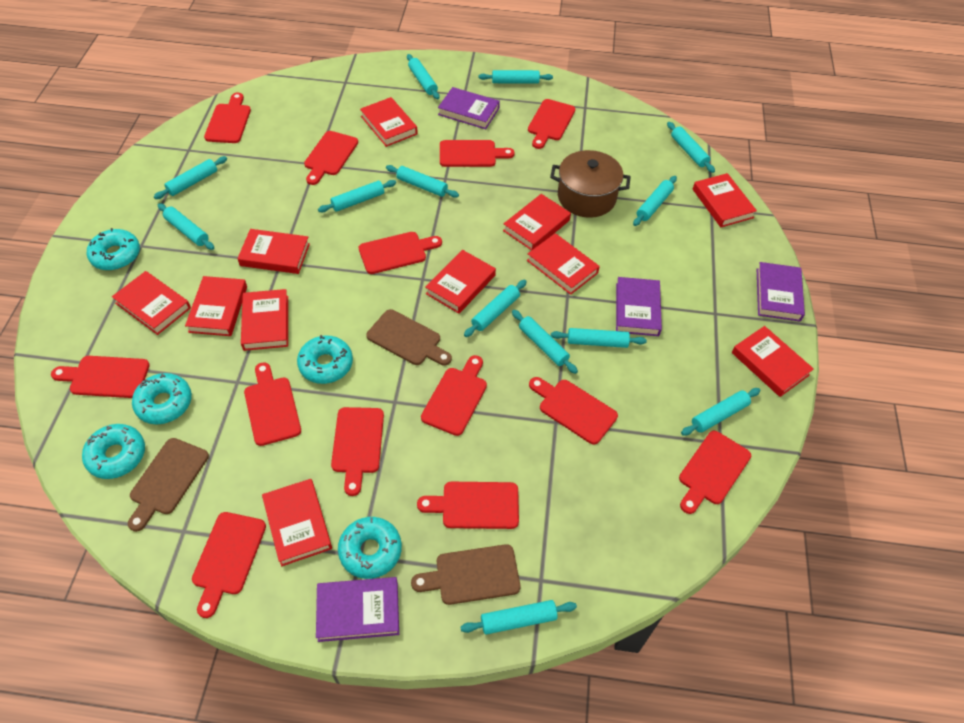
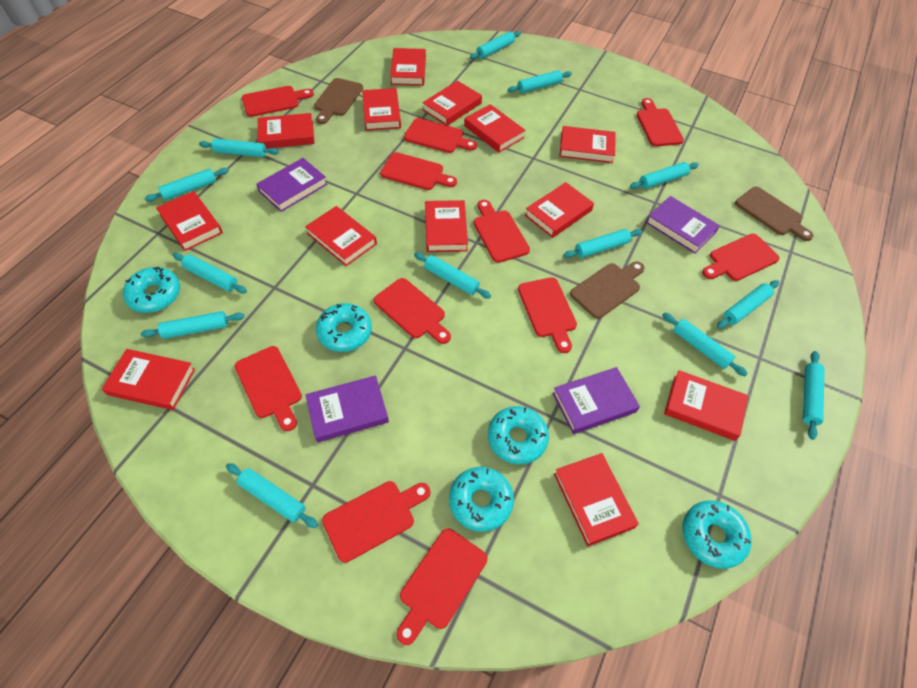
brown pot: 1 -> 0
red book: 11 -> 13
red cutting board: 13 -> 11

